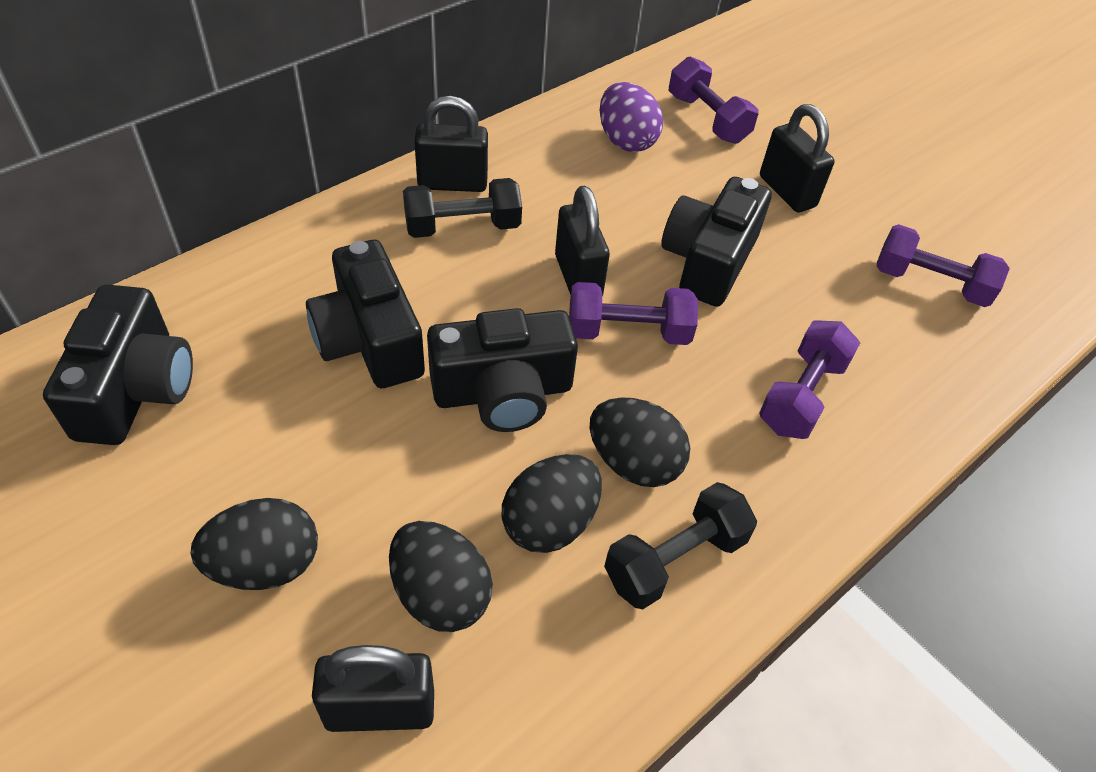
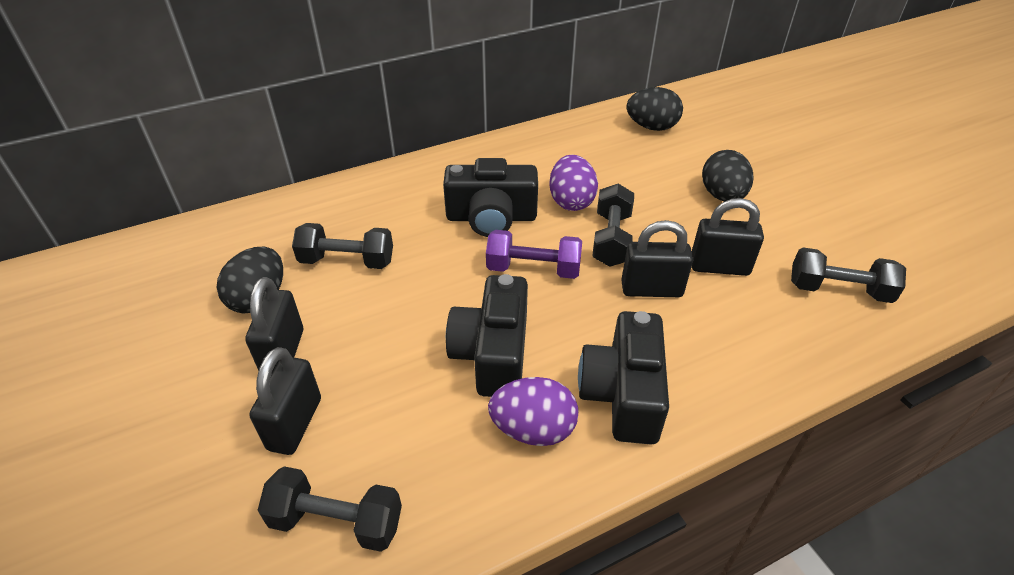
black camera: 4 -> 3
black dumbbell: 2 -> 4
black egg: 4 -> 3
purple dumbbell: 4 -> 1
purple egg: 1 -> 2

